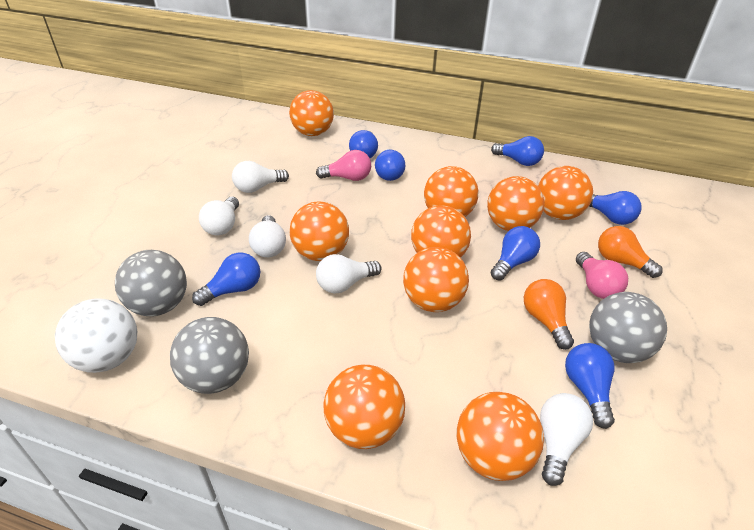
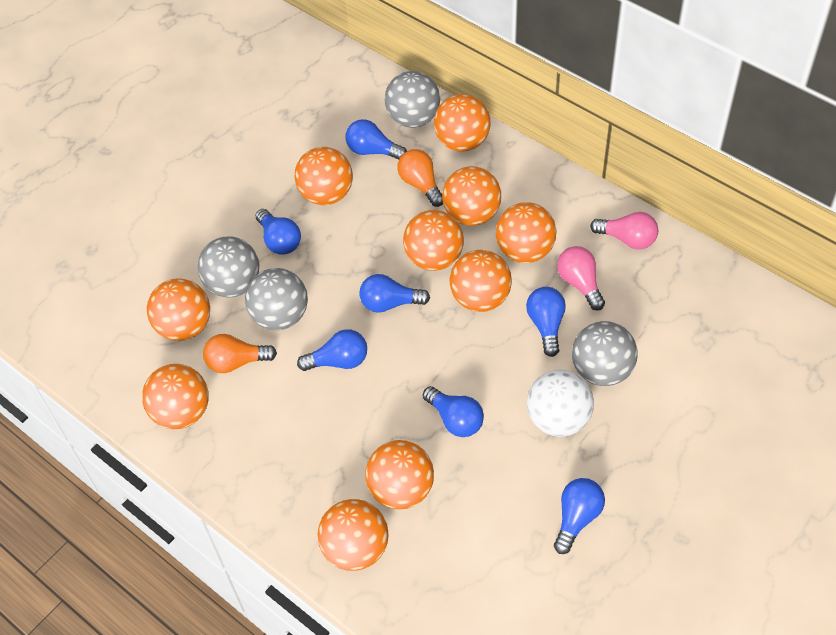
grey ball: 3 -> 4
orange ball: 9 -> 10
white light bulb: 5 -> 0

